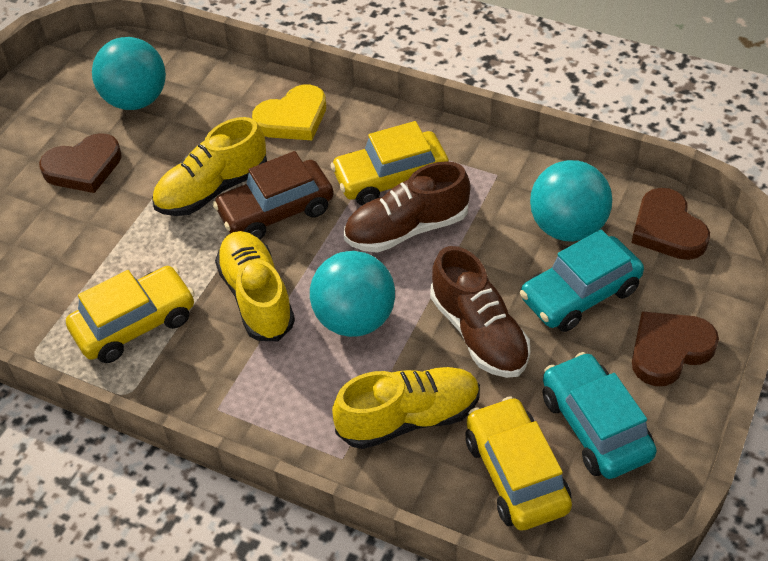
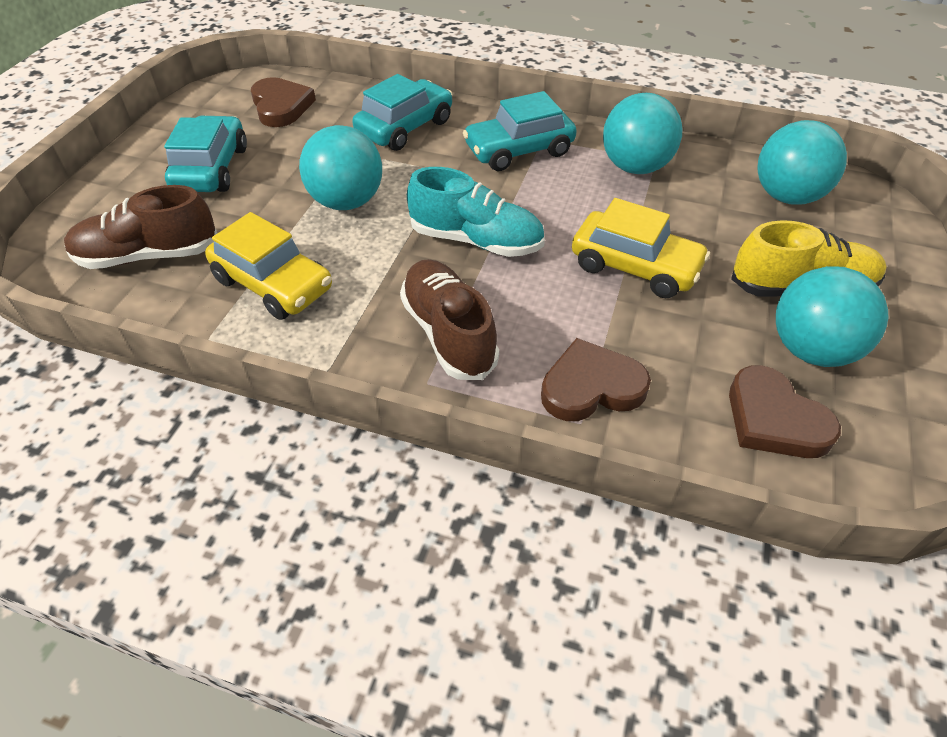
brown car: 1 -> 0
turquoise ball: 3 -> 4
turquoise car: 2 -> 3
turquoise shoe: 0 -> 1
yellow car: 3 -> 2
yellow heart: 1 -> 0
yellow shoe: 3 -> 1

